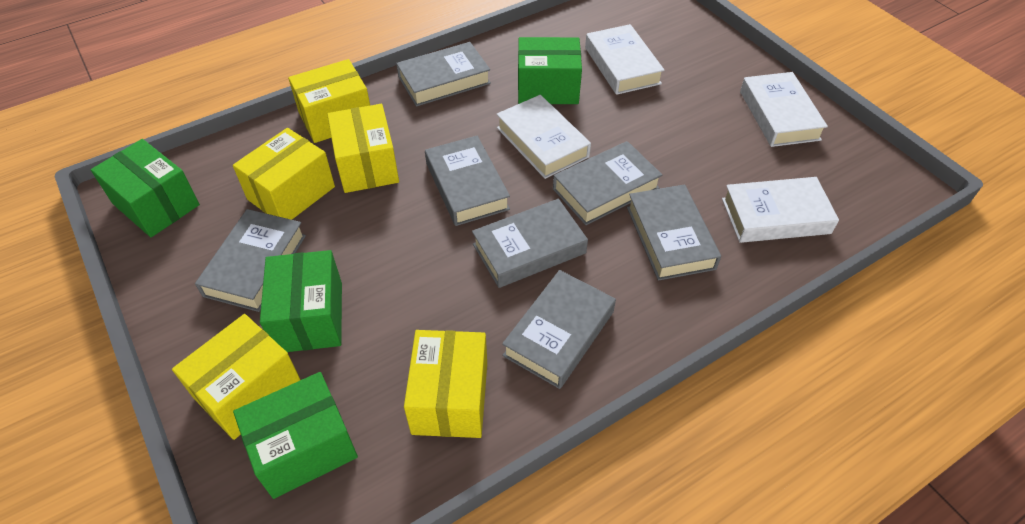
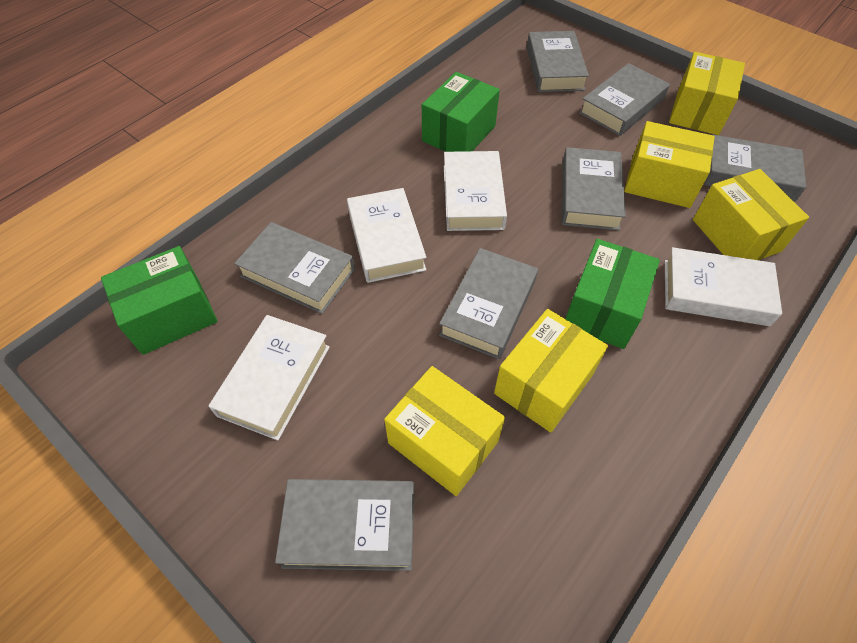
green box: 4 -> 3

